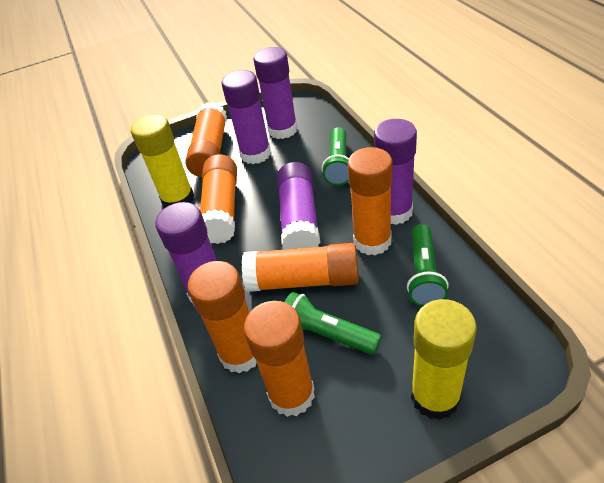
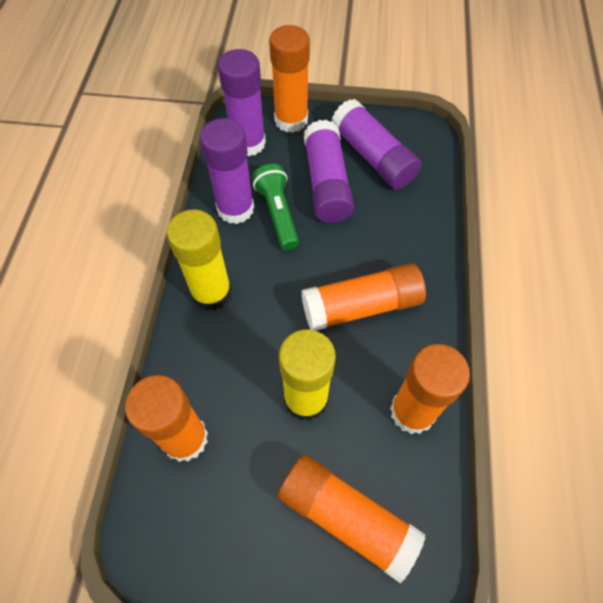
green flashlight: 3 -> 1
orange glue stick: 6 -> 5
purple glue stick: 5 -> 4

